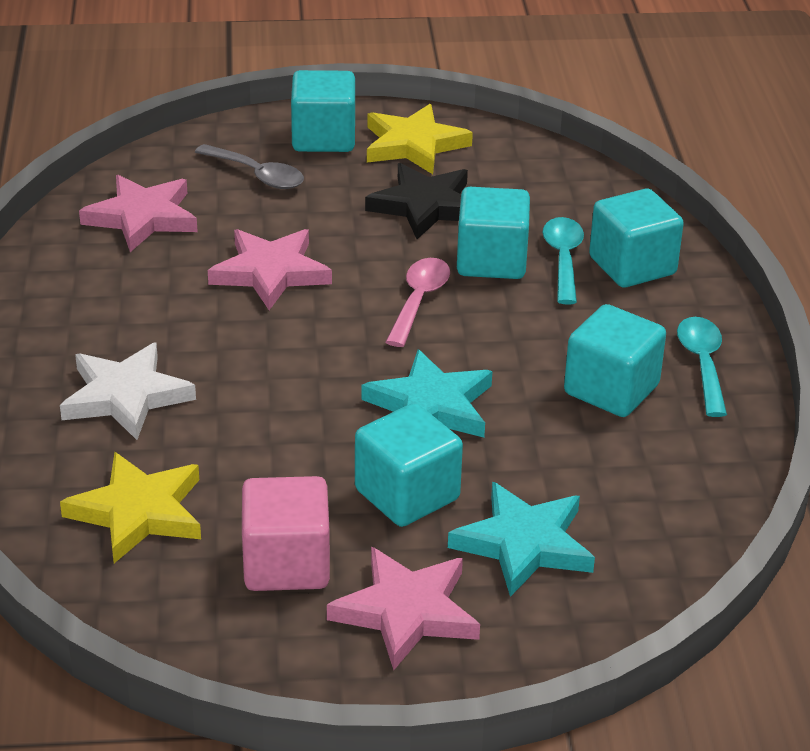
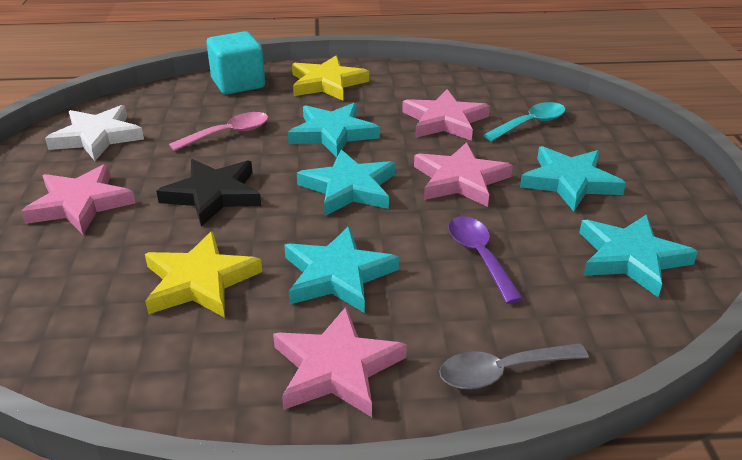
pink cube: 1 -> 0
pink star: 3 -> 4
purple spoon: 0 -> 1
turquoise cube: 5 -> 1
turquoise spoon: 2 -> 1
turquoise star: 2 -> 5

